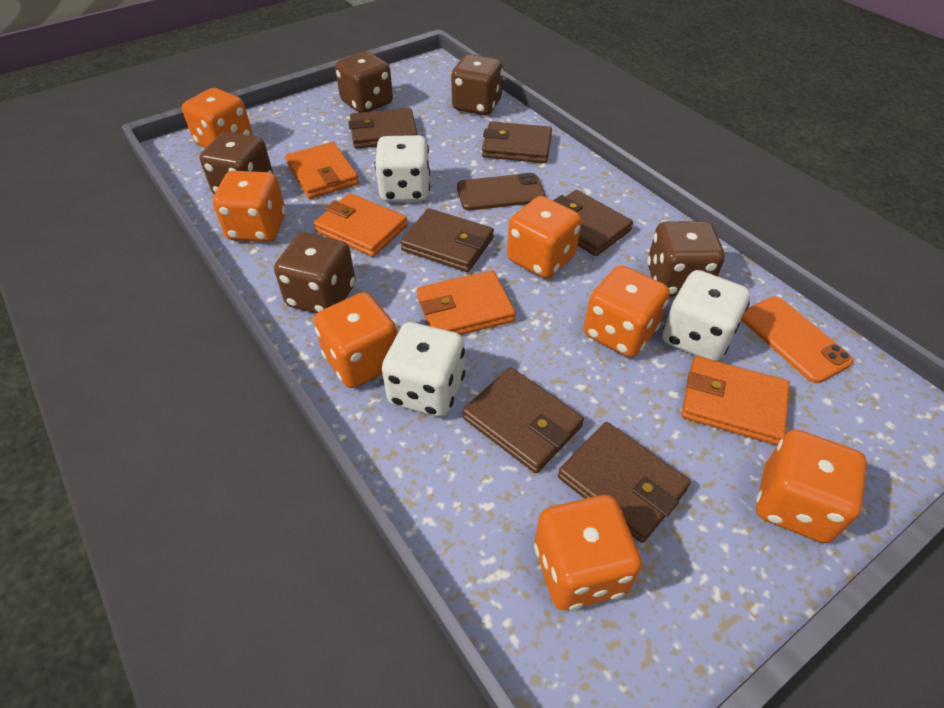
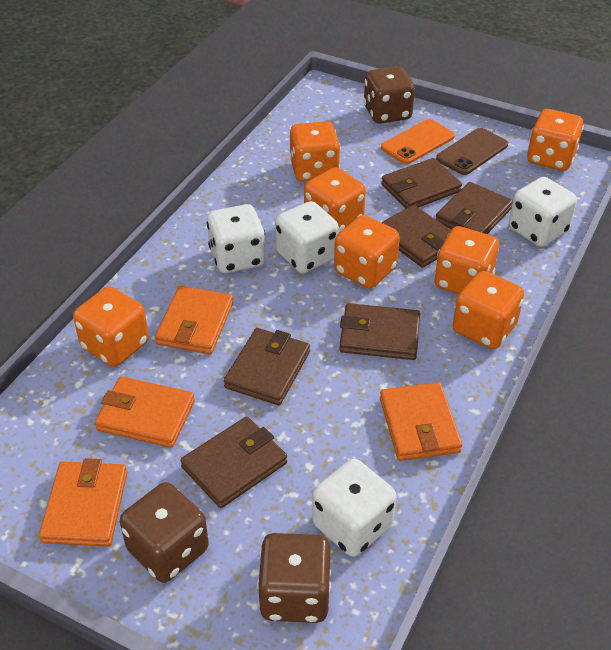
brown dice: 5 -> 3
white dice: 3 -> 4

